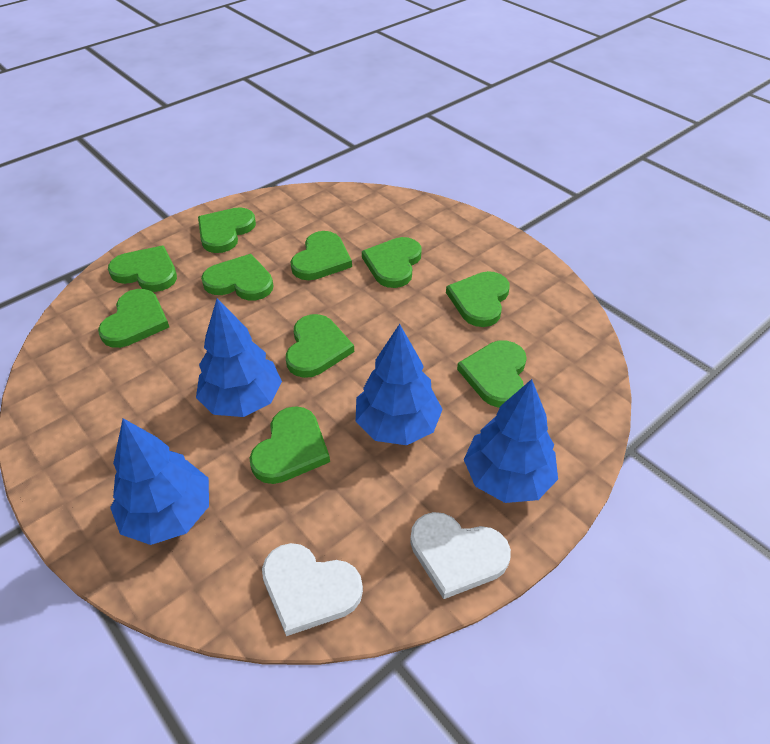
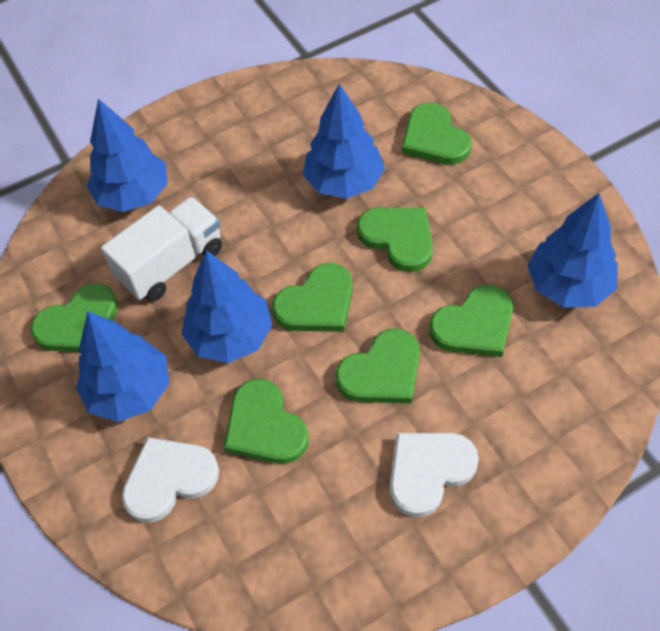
blue tree: 4 -> 5
green heart: 10 -> 7
white truck: 0 -> 1

